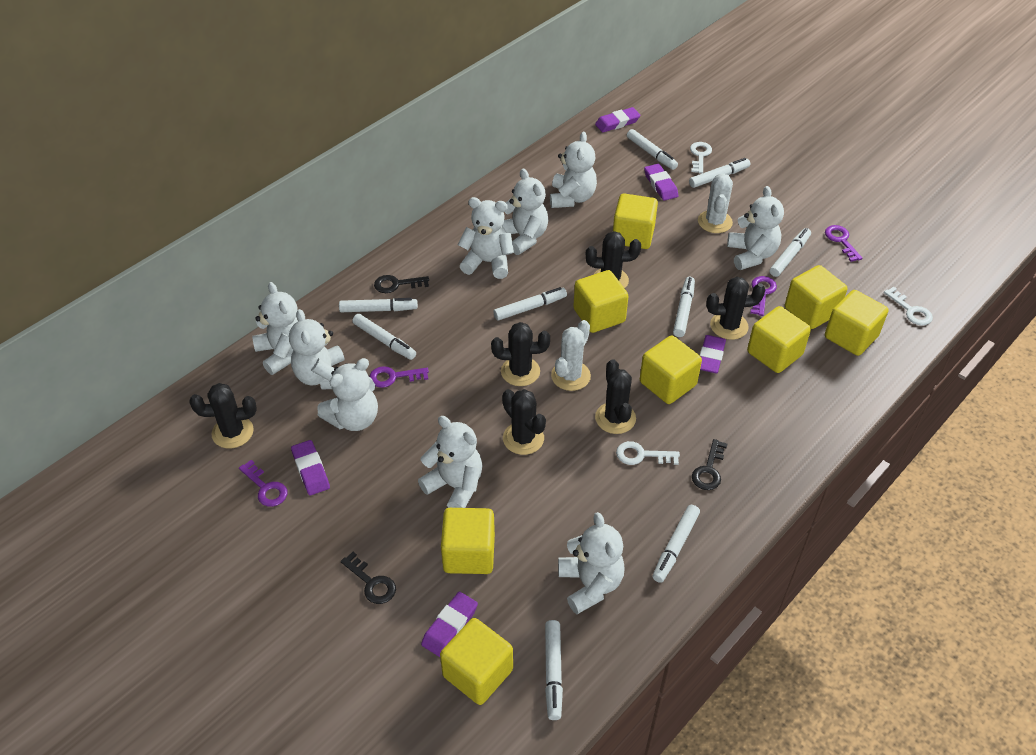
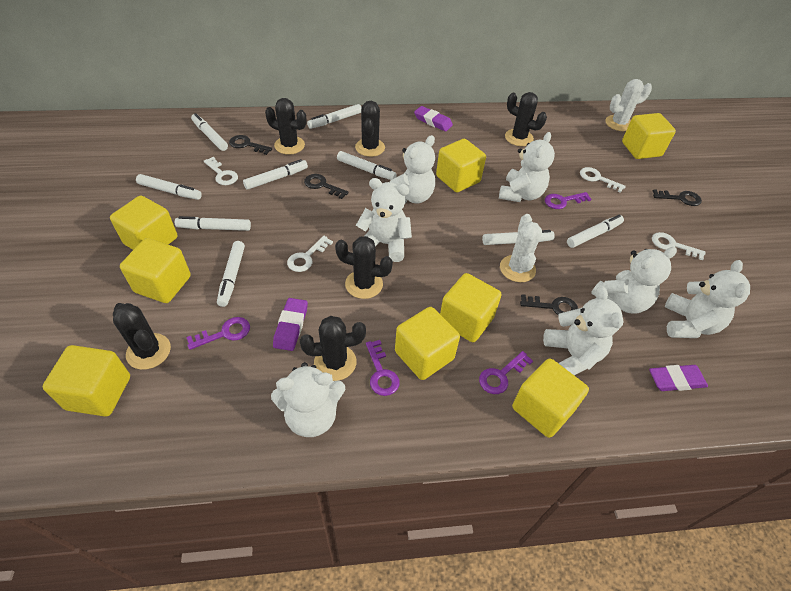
black key: 3 -> 4
purple eraser: 5 -> 3
white key: 3 -> 4
white teddy bear: 9 -> 7

